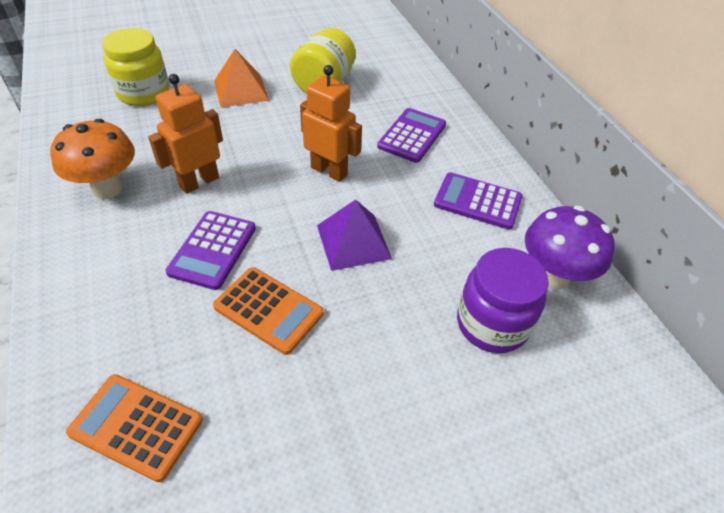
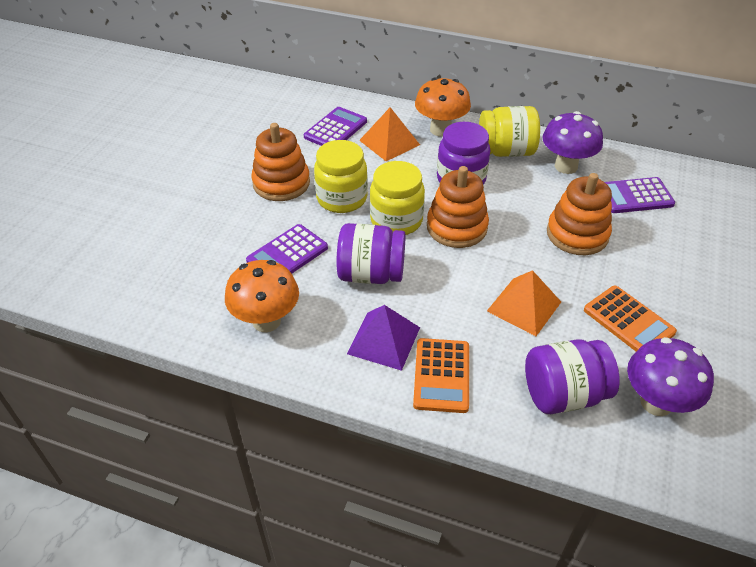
orange mushroom: 1 -> 2
orange pyramid: 1 -> 2
orange robot: 2 -> 0
orange stacking toy: 0 -> 3
purple jar: 1 -> 3
purple mushroom: 1 -> 2
yellow jar: 2 -> 3

